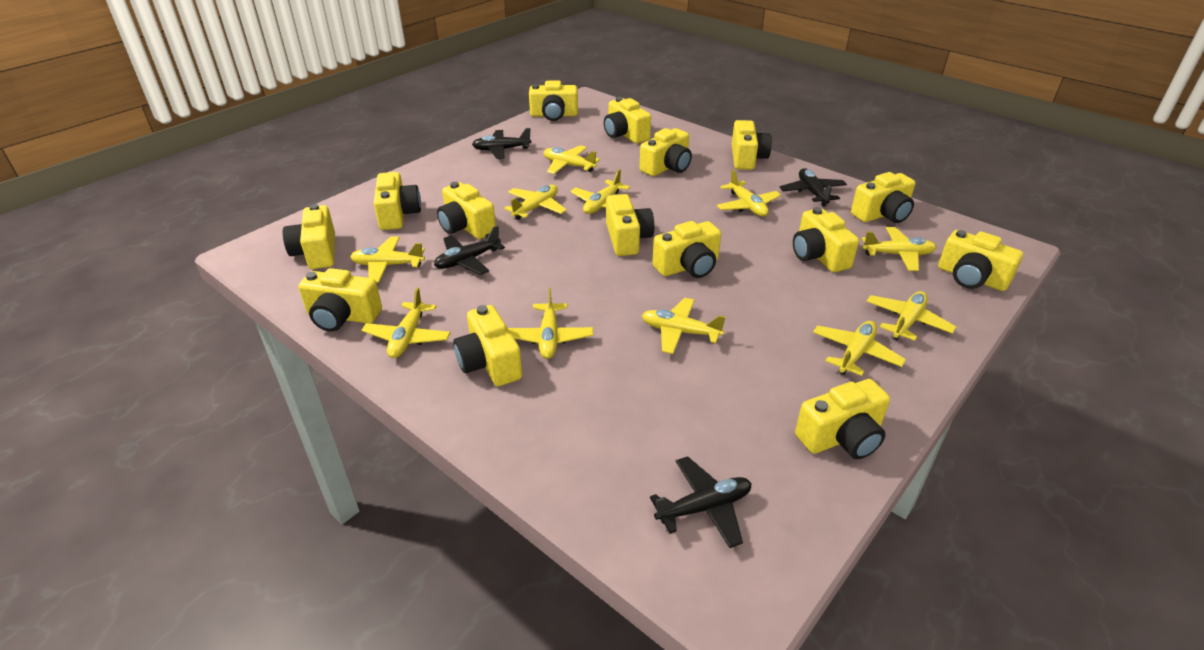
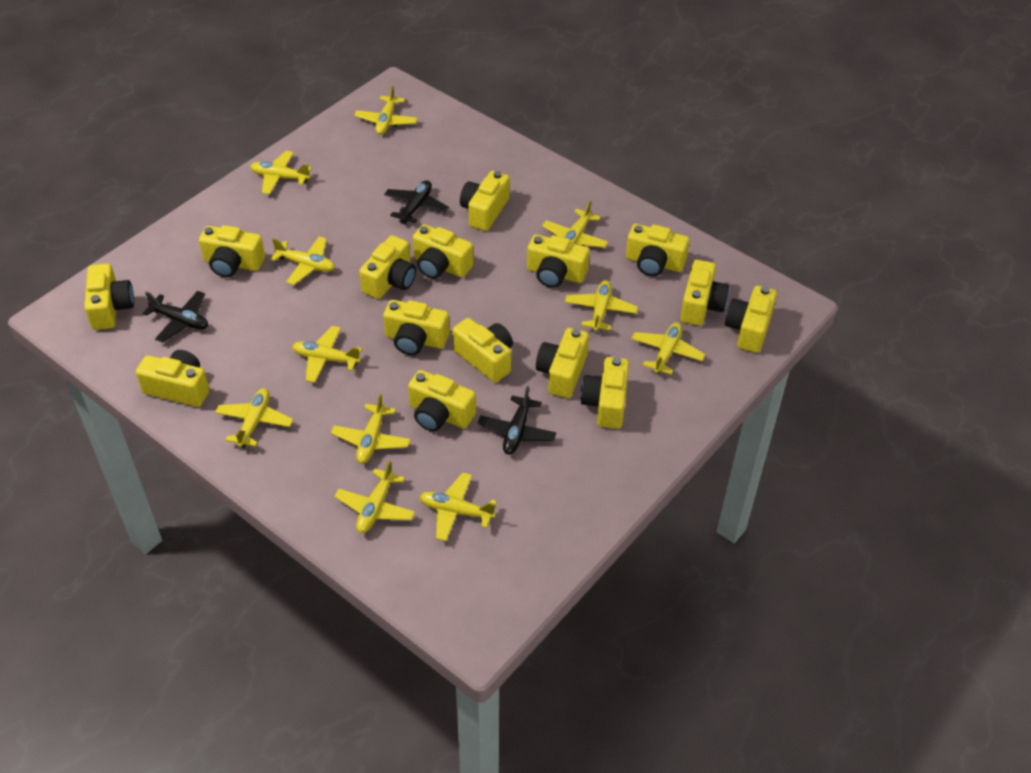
black plane: 4 -> 3

